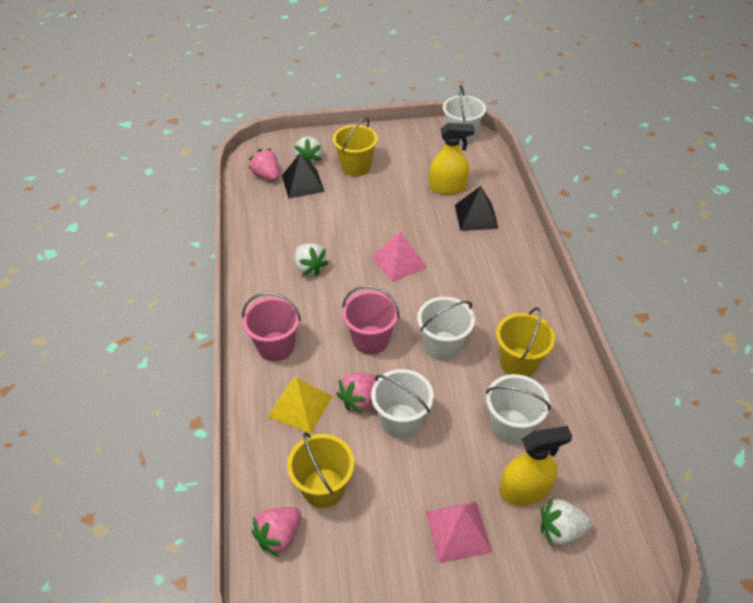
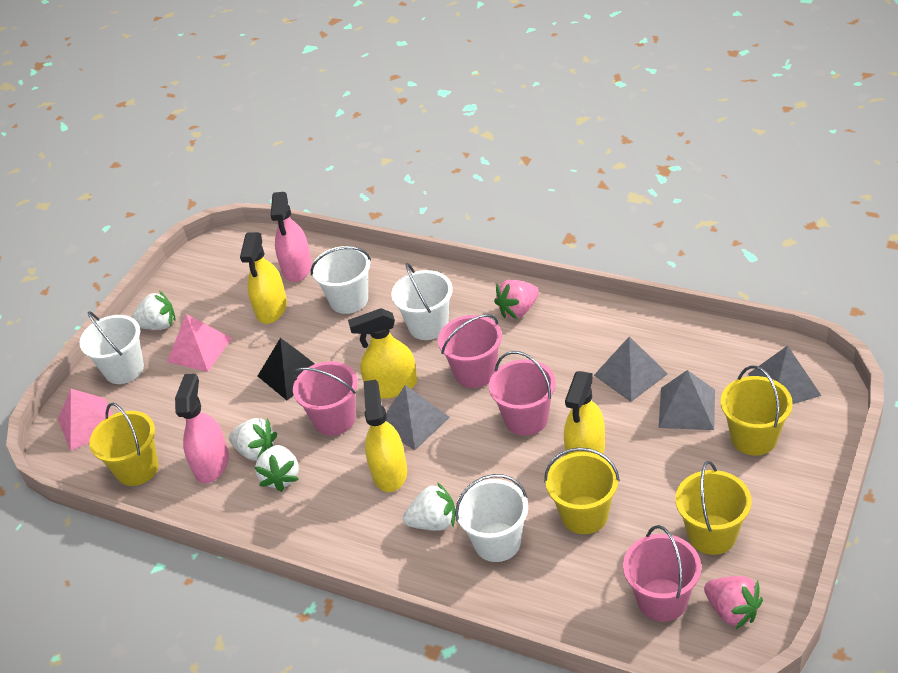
black pyramid: 2 -> 1
grey pyramid: 0 -> 4
pink bucket: 2 -> 4
pink spray bottle: 0 -> 2
pink strawberry: 3 -> 2
white strawberry: 3 -> 4
yellow bucket: 3 -> 4
yellow pyramid: 1 -> 0
yellow spray bottle: 2 -> 4

